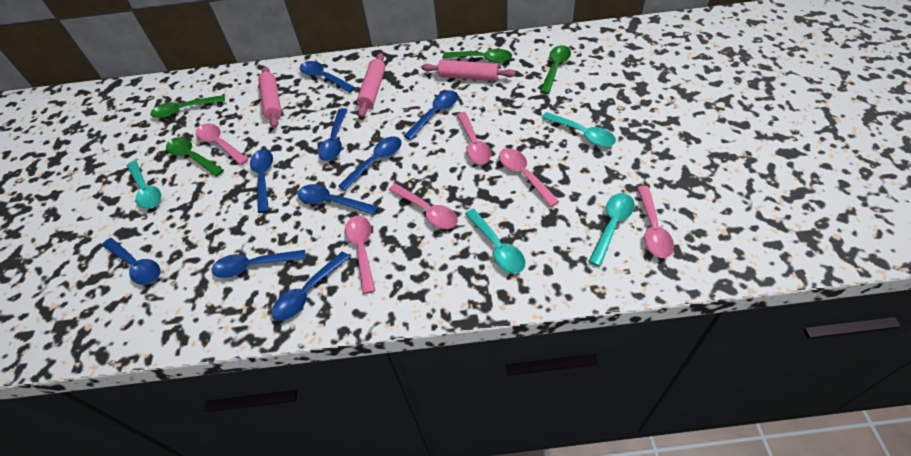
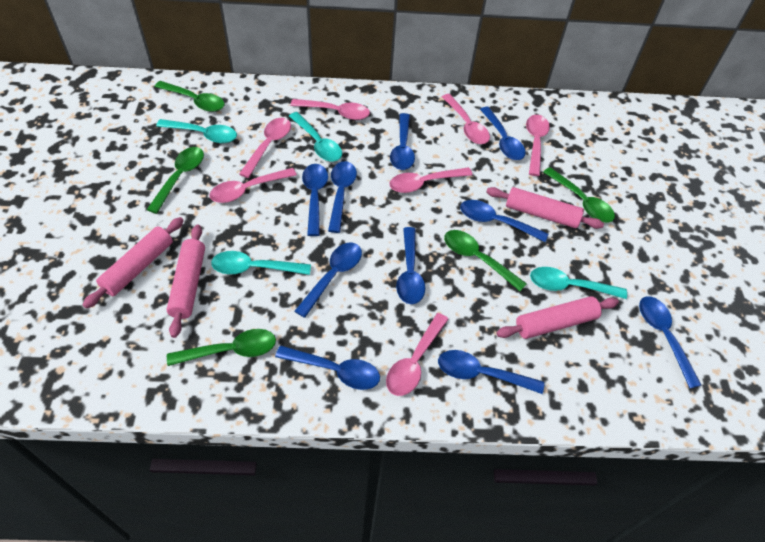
blue spoon: 9 -> 10
green spoon: 4 -> 5
pink rolling pin: 3 -> 4
pink spoon: 6 -> 7

